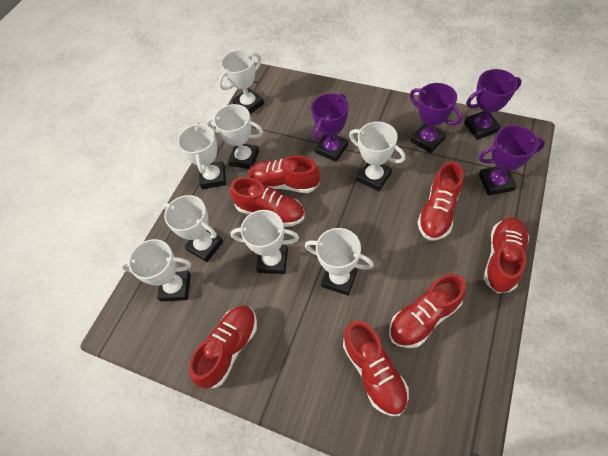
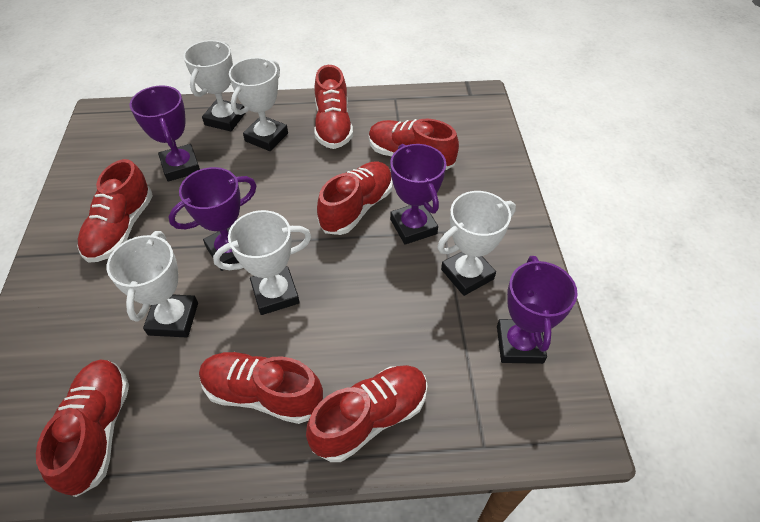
white trophy: 8 -> 5

